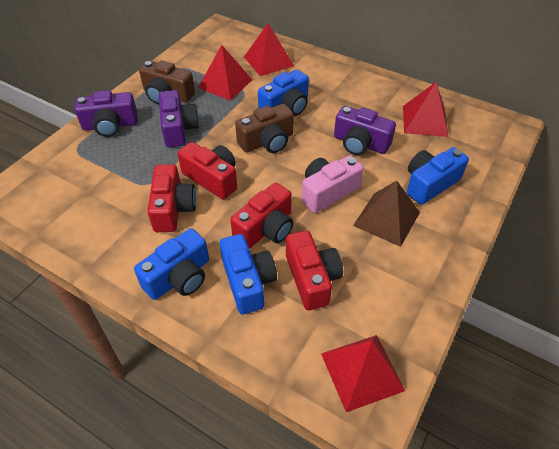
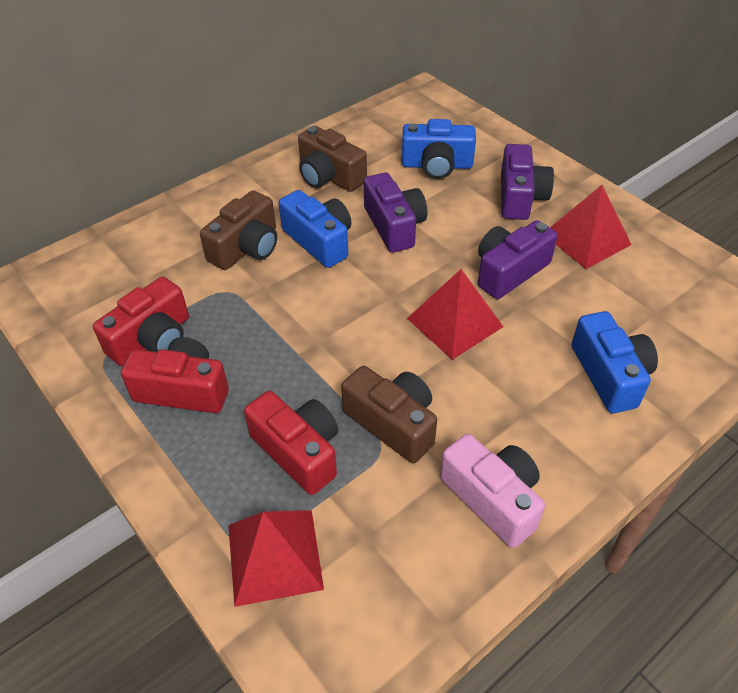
blue camera: 4 -> 3
brown camera: 2 -> 3
brown pyramid: 1 -> 0
red camera: 4 -> 3
red pyramid: 4 -> 3

